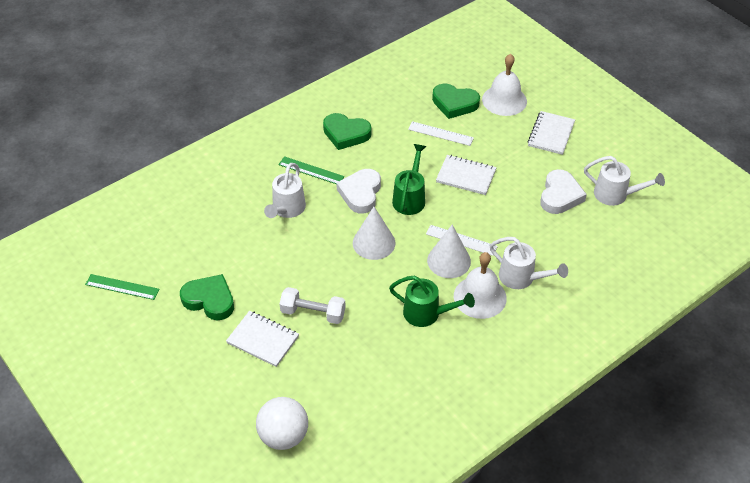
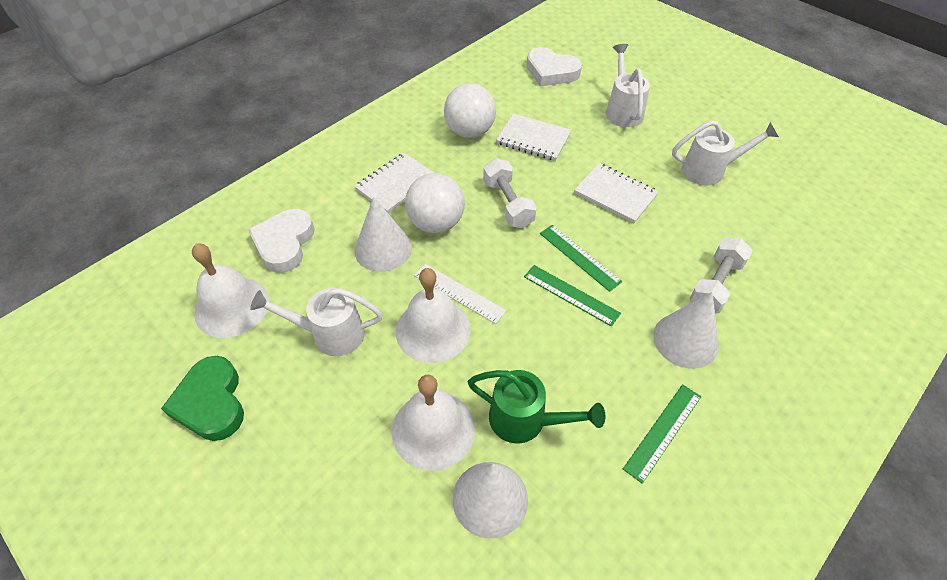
green heart: 3 -> 1
green ruler: 2 -> 3
green watering can: 2 -> 1
white ball: 1 -> 2
white bell: 2 -> 3
white cone: 2 -> 3
white dumbbell: 1 -> 2
white ruler: 2 -> 1

